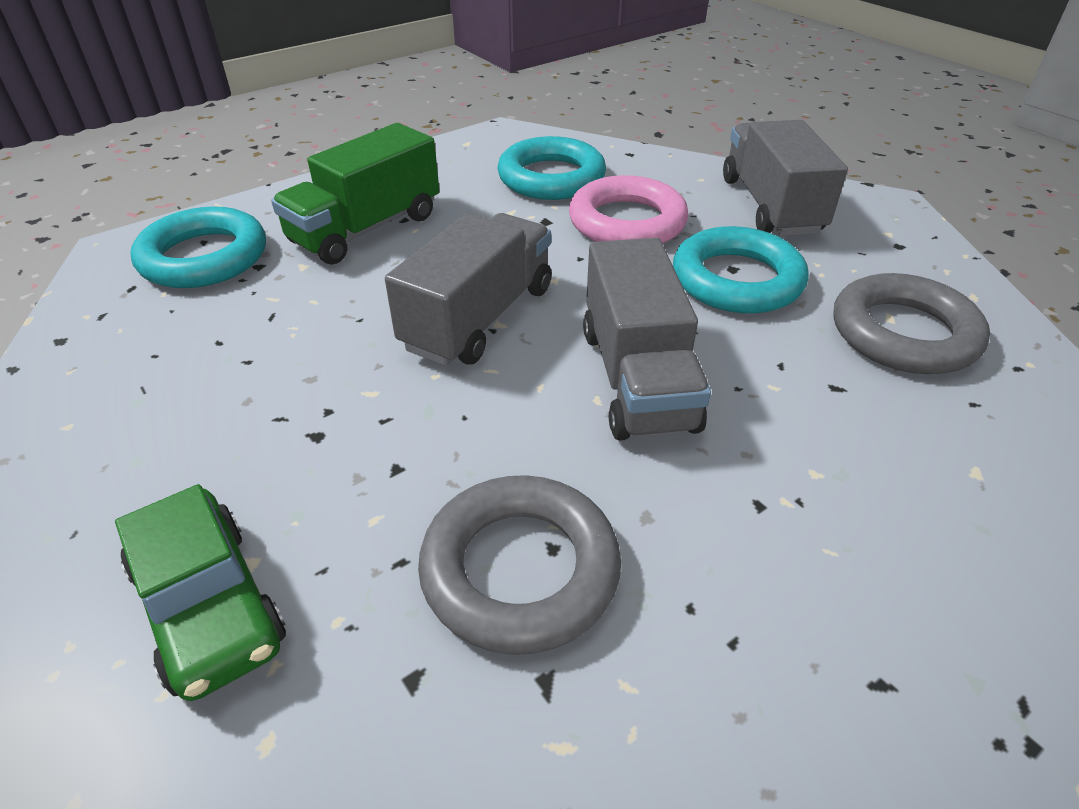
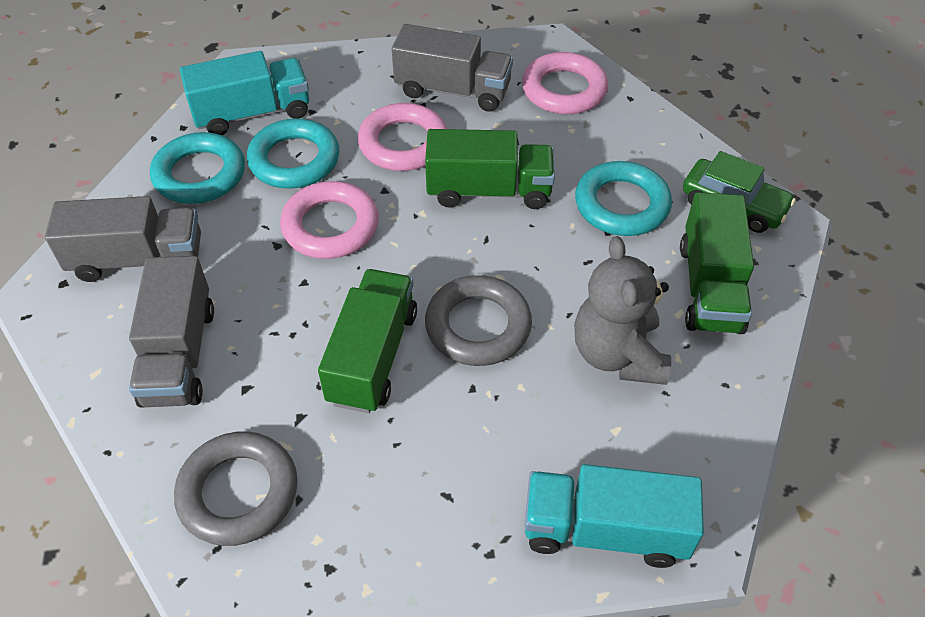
green truck: 1 -> 3
grey teddy bear: 0 -> 1
pink ring: 1 -> 3
turquoise truck: 0 -> 2

